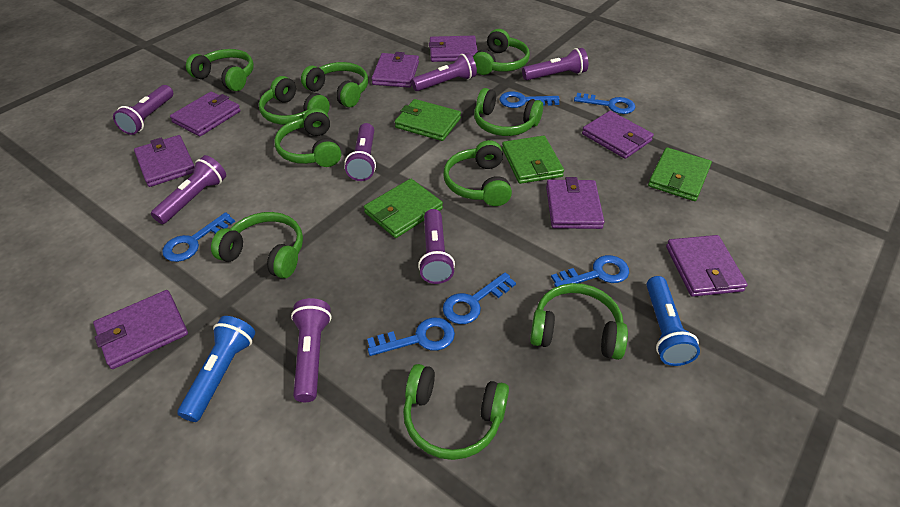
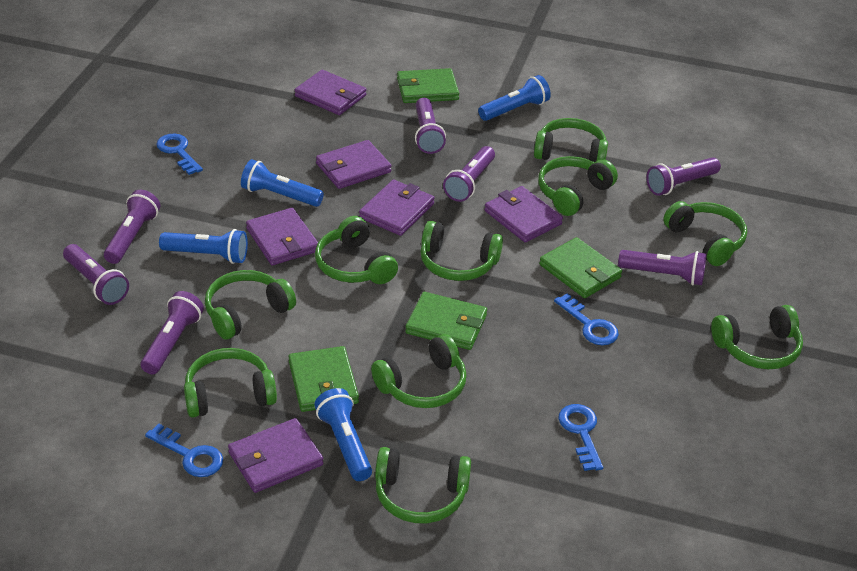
blue flashlight: 2 -> 4
blue key: 6 -> 4
purple wallet: 8 -> 6

